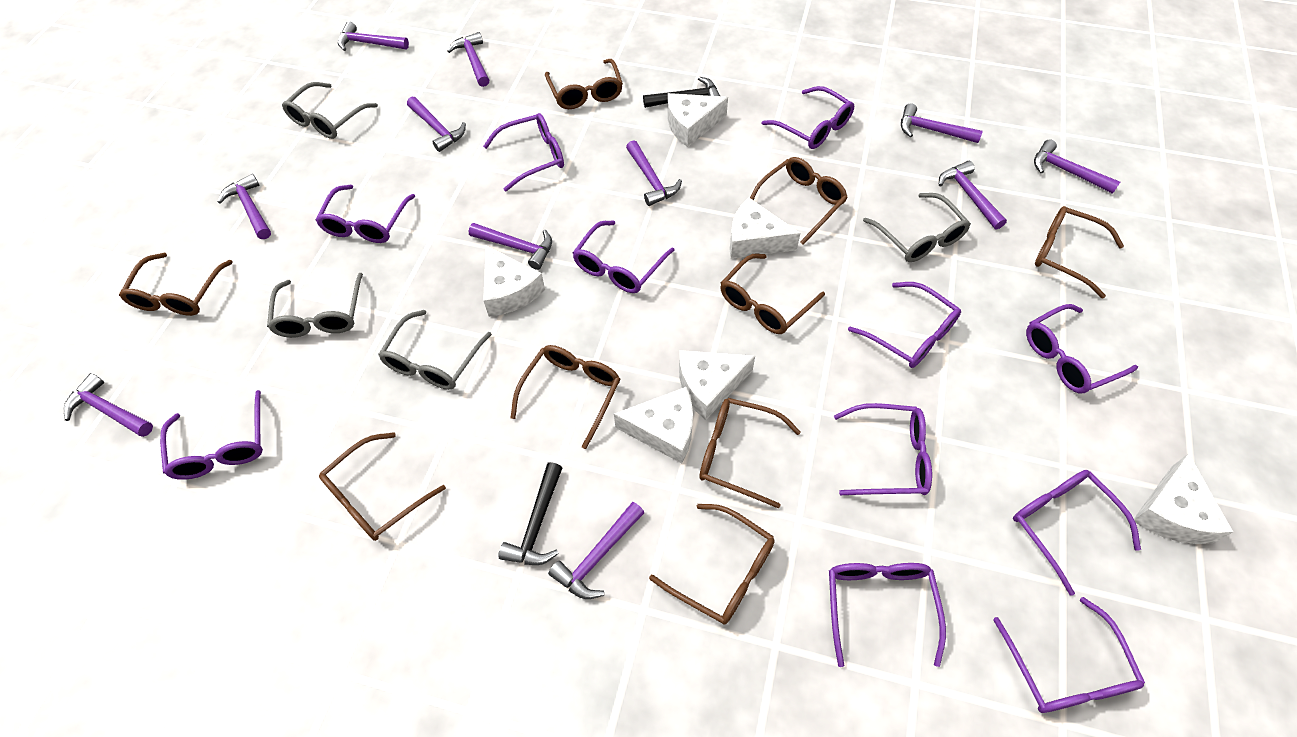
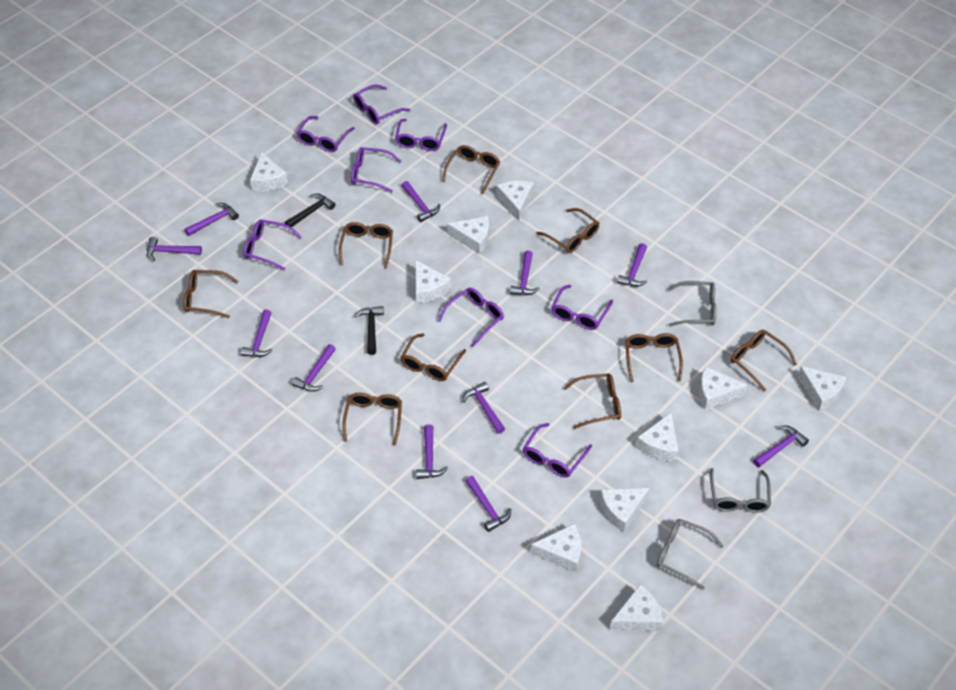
grey glasses: 4 -> 3
purple glasses: 11 -> 8
white cheese: 6 -> 10

